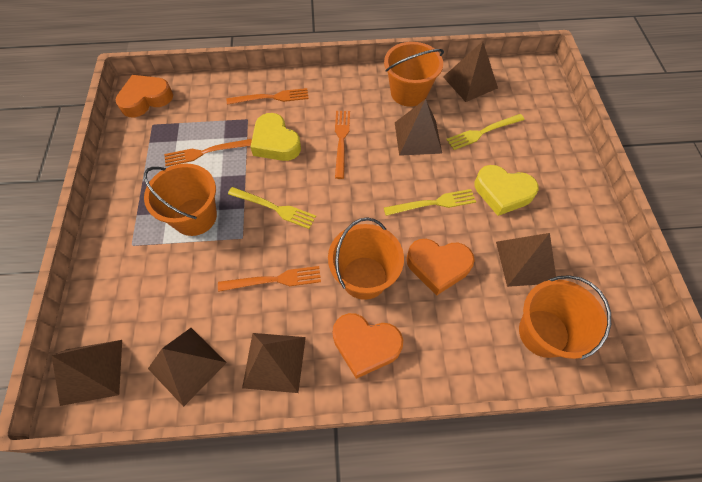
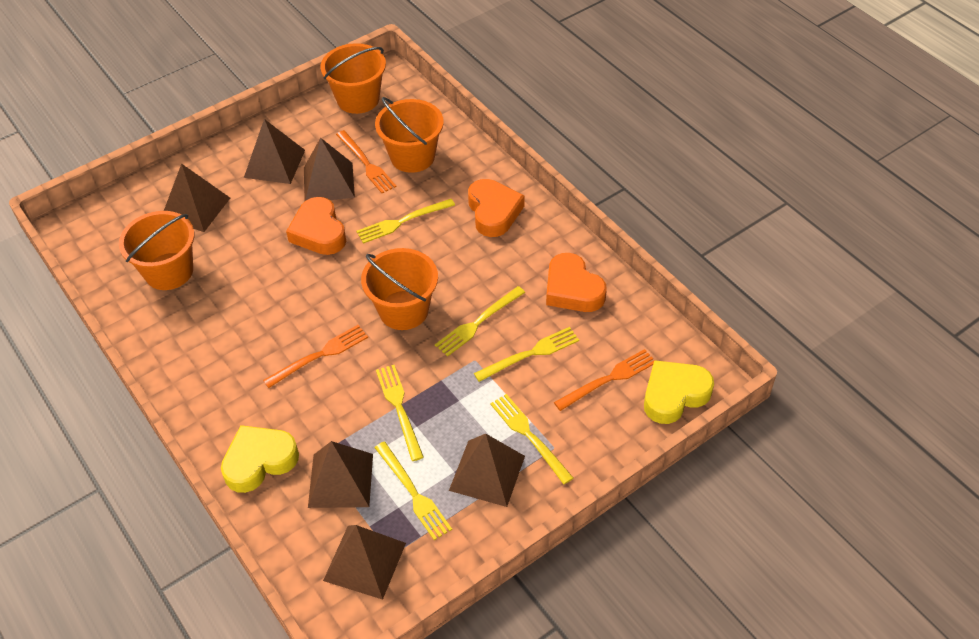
orange fork: 4 -> 3
yellow fork: 3 -> 6

